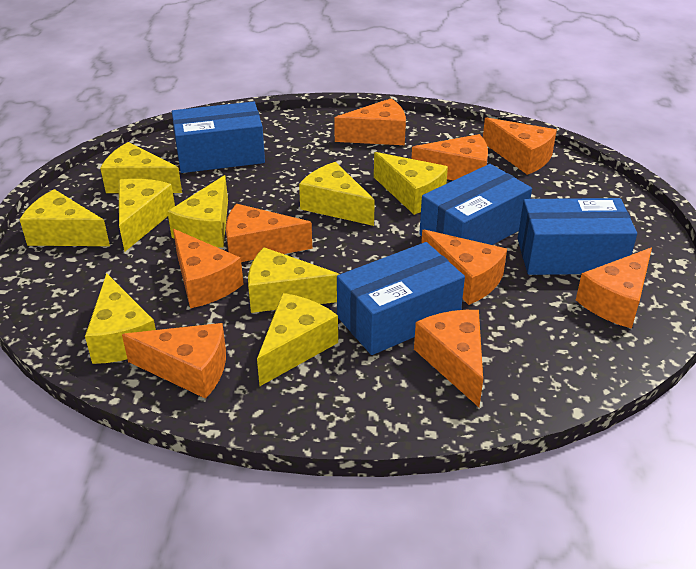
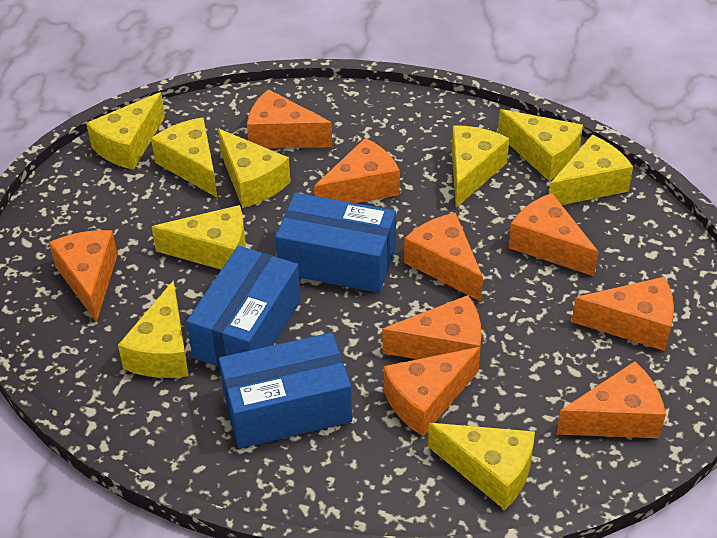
blue box: 4 -> 3

